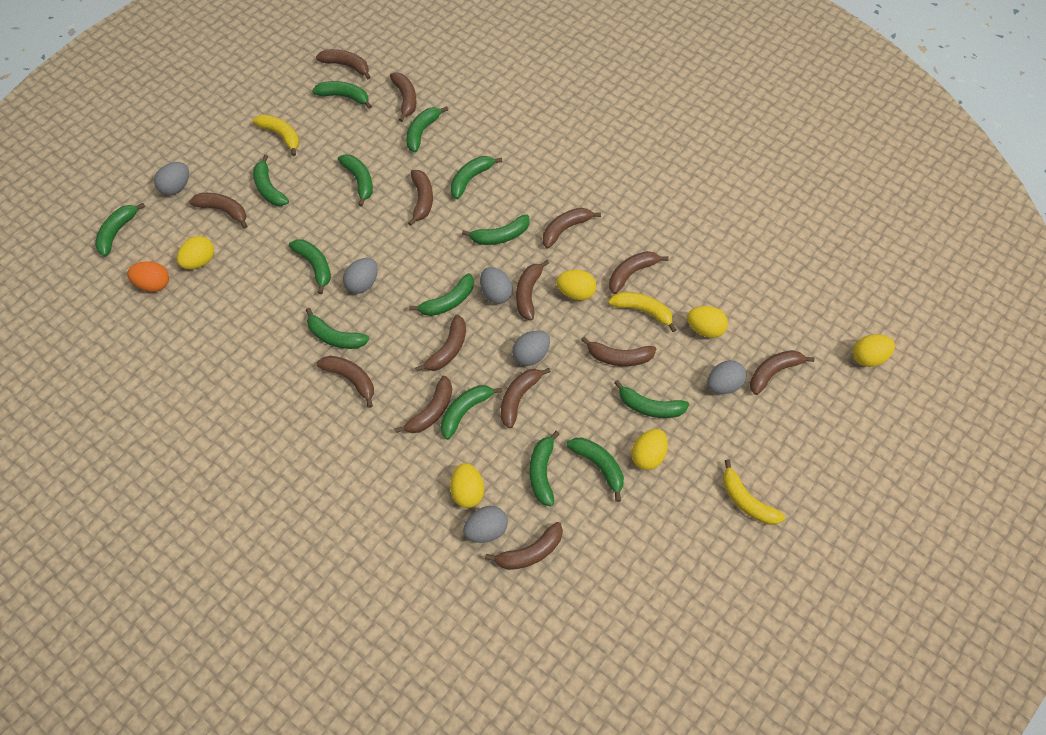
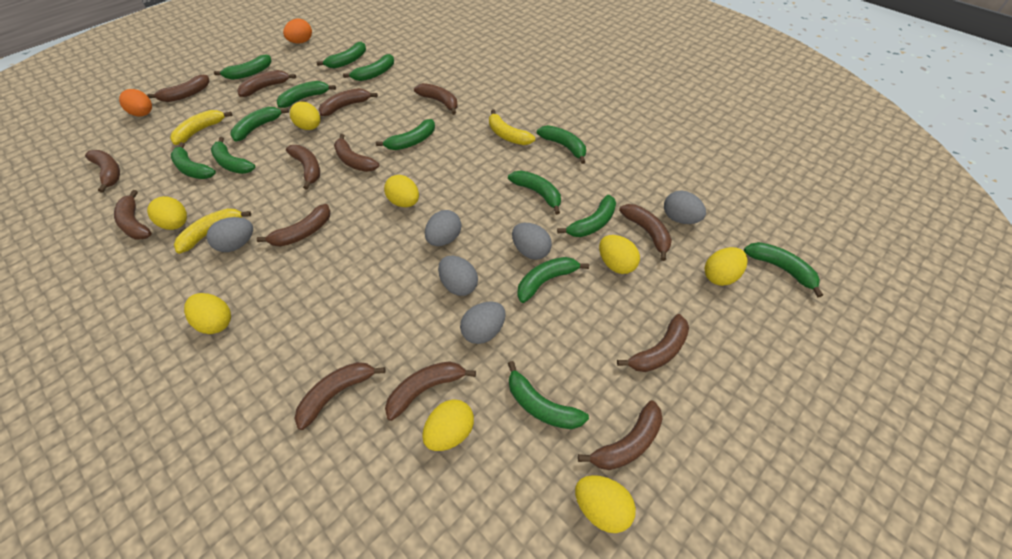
orange egg: 1 -> 2
yellow egg: 6 -> 8

